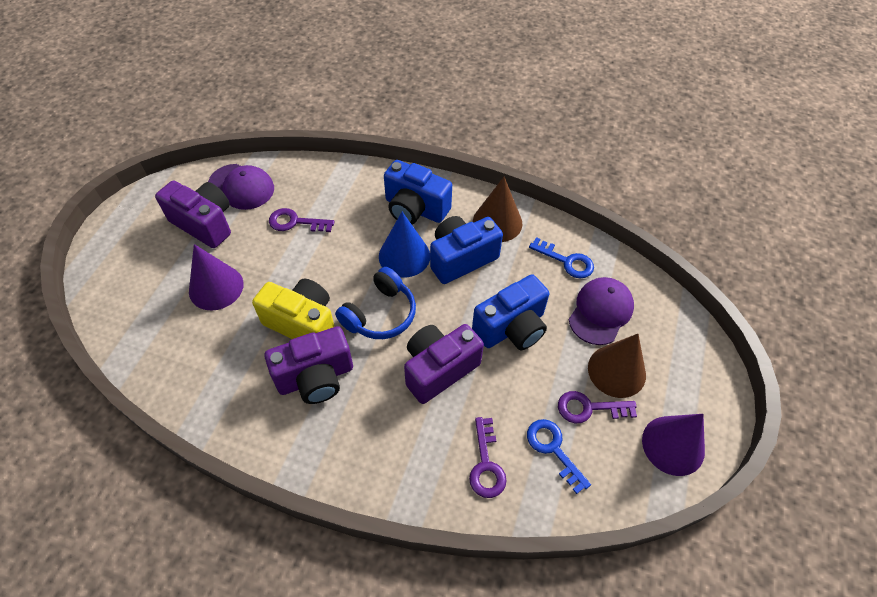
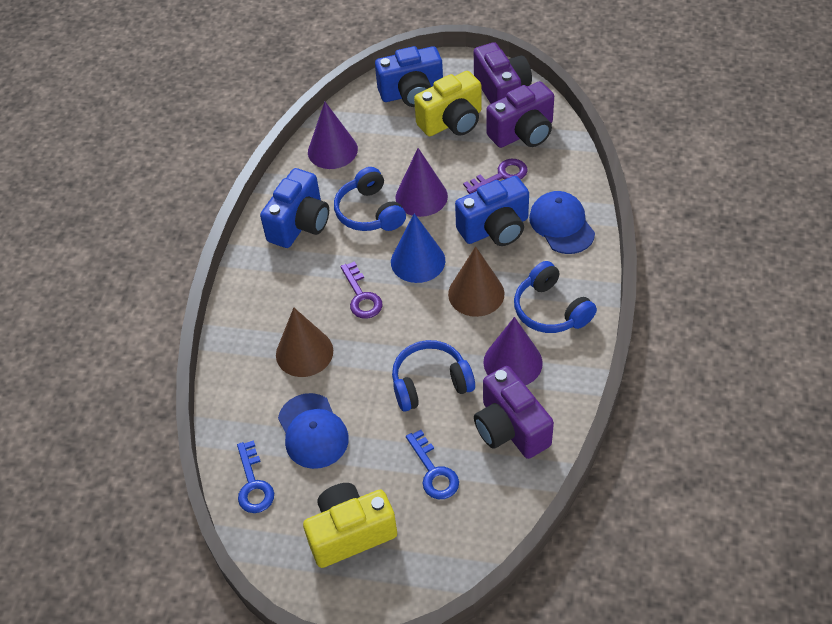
blue cap: 0 -> 2
blue headphones: 1 -> 3
purple cap: 2 -> 0
purple cone: 2 -> 3
purple key: 3 -> 2
yellow camera: 1 -> 2

